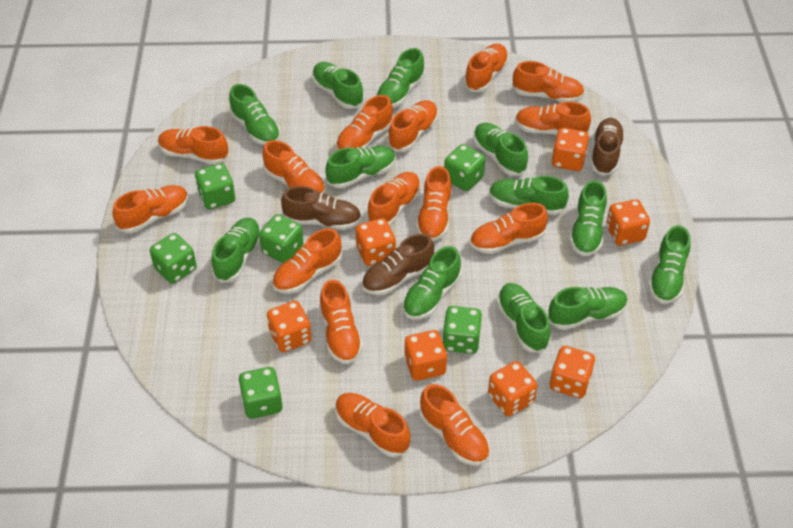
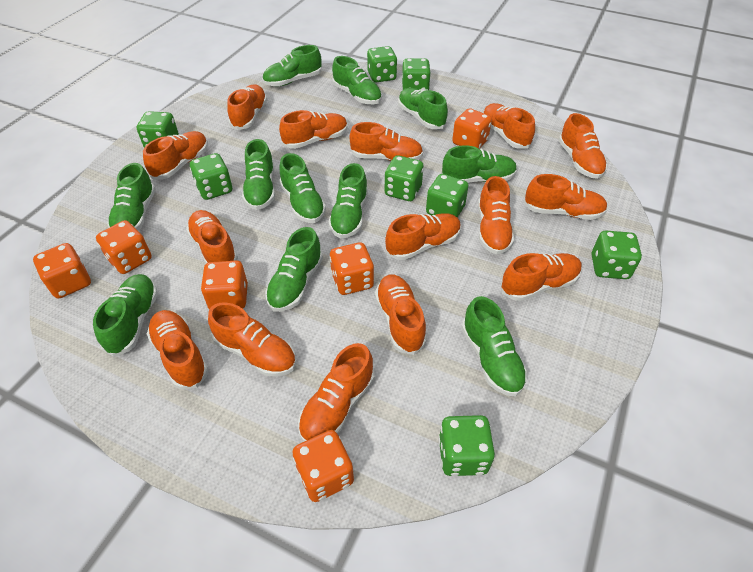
brown shoe: 3 -> 0
green dice: 6 -> 8
green shoe: 12 -> 11
orange dice: 7 -> 6

